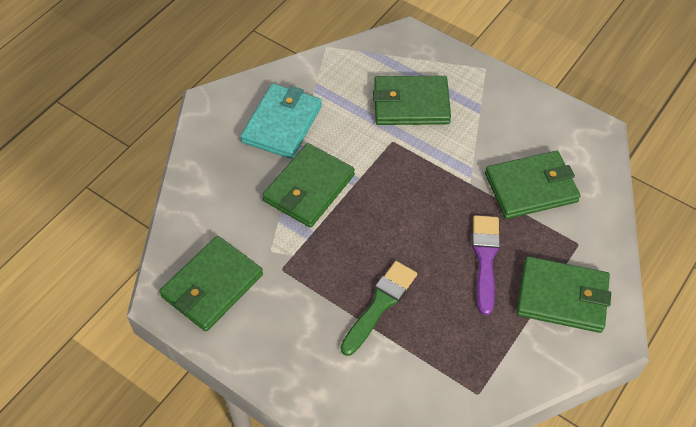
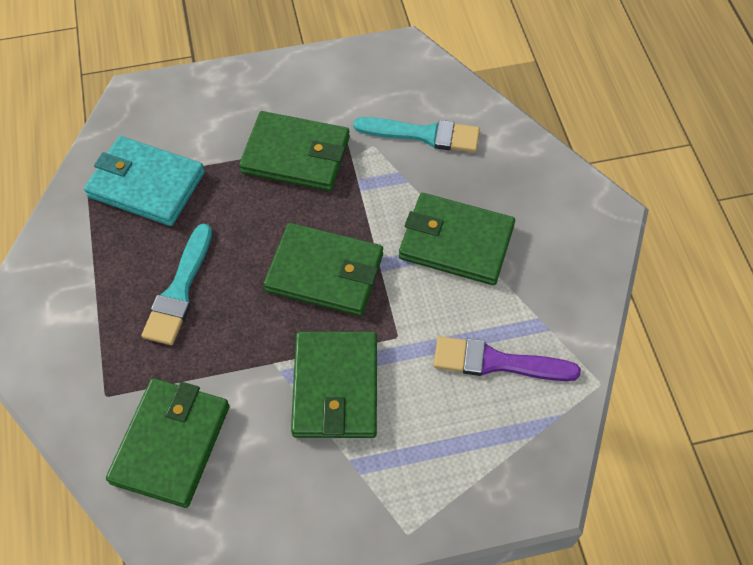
green brush: 1 -> 0
turquoise brush: 0 -> 2

